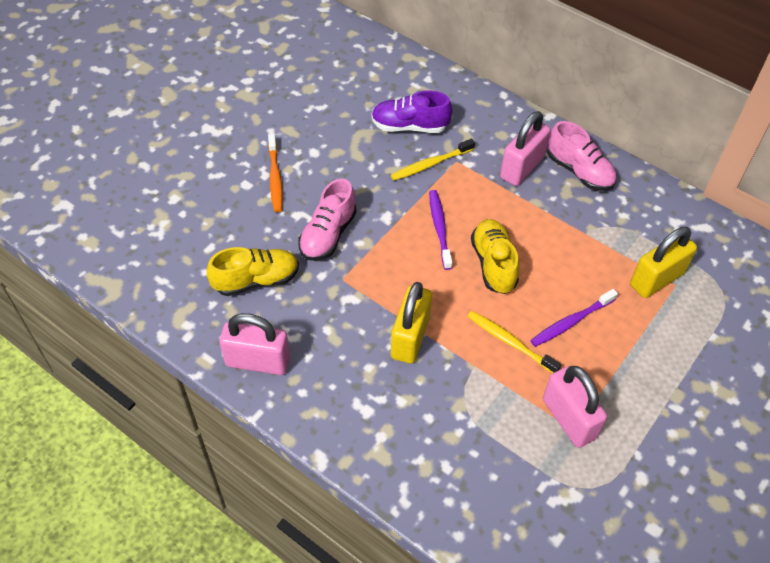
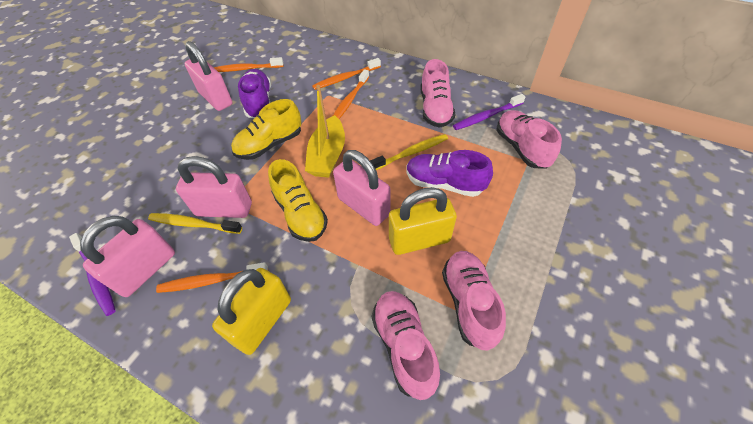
orange toothbrush: 1 -> 4
pink padlock: 3 -> 4
pink shoe: 2 -> 4
purple shoe: 1 -> 2
yellow boat: 0 -> 1

